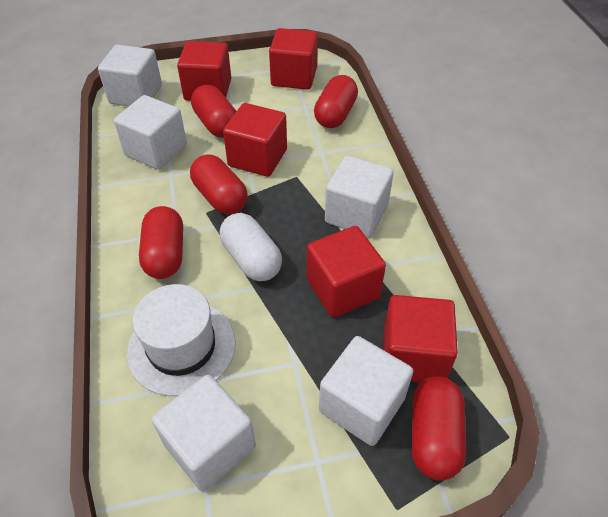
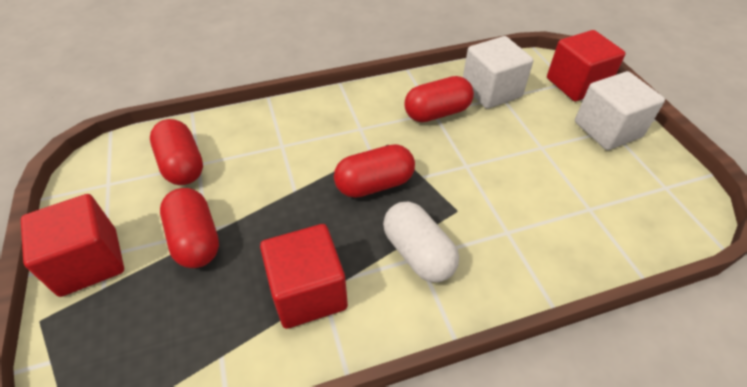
red capsule: 5 -> 4
red cube: 5 -> 3
white cube: 5 -> 2
white hat: 1 -> 0

